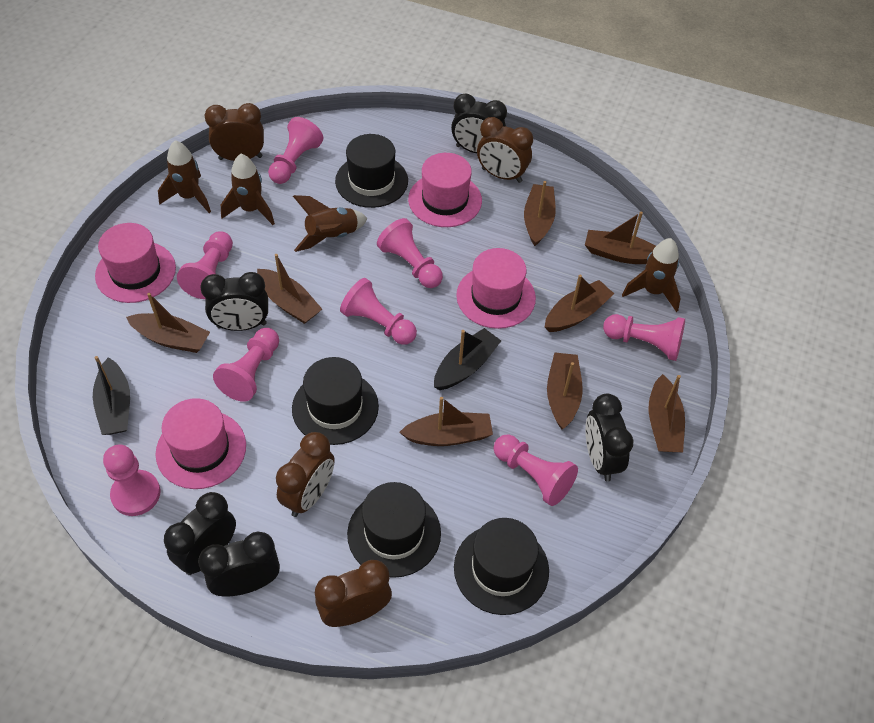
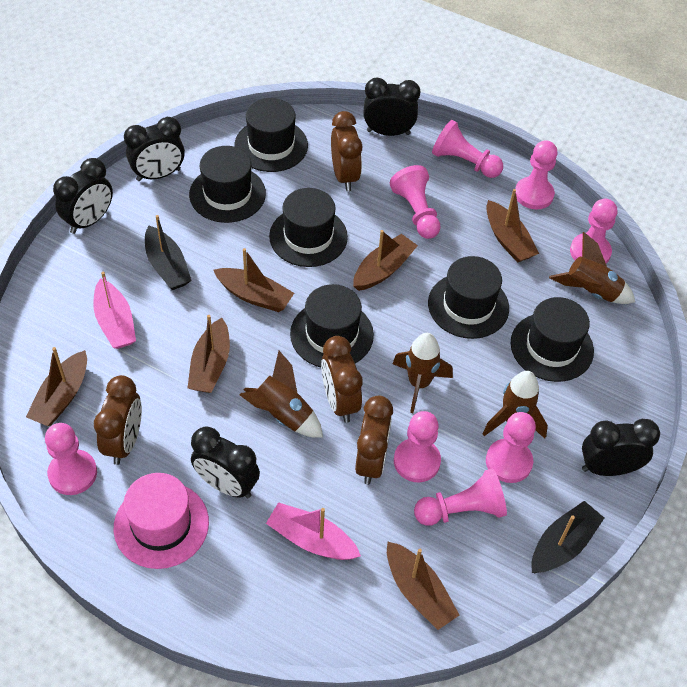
black hat: 4 -> 6
brown boat: 8 -> 6
pink boat: 0 -> 2
pink hat: 4 -> 1

